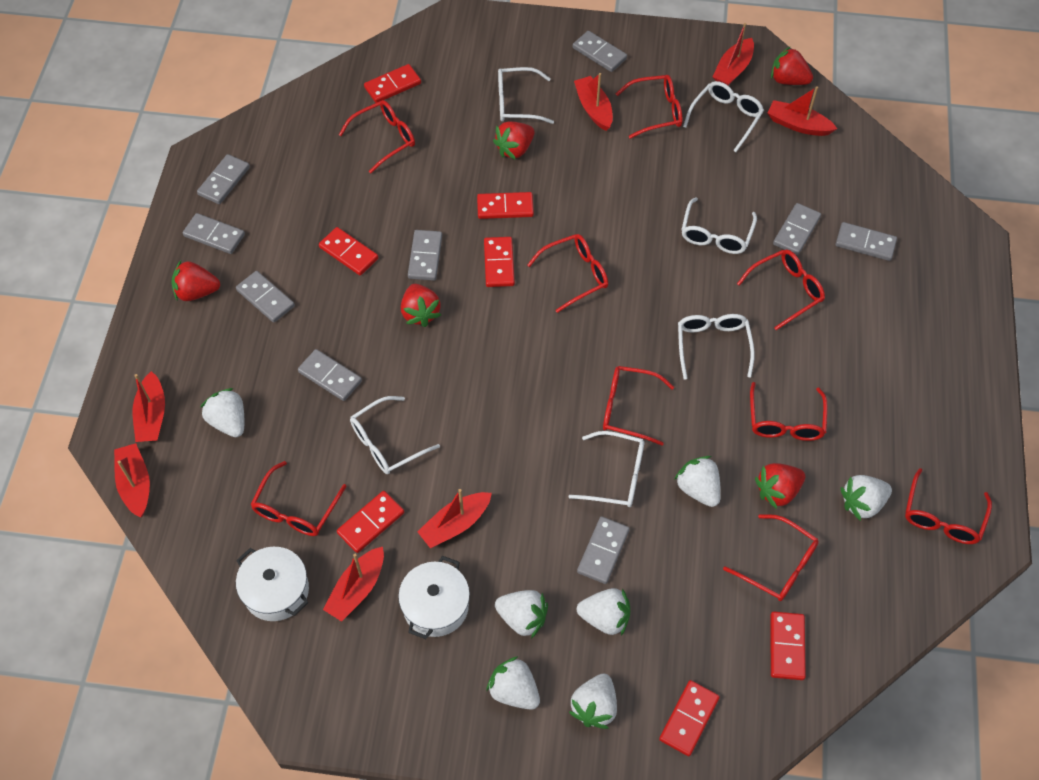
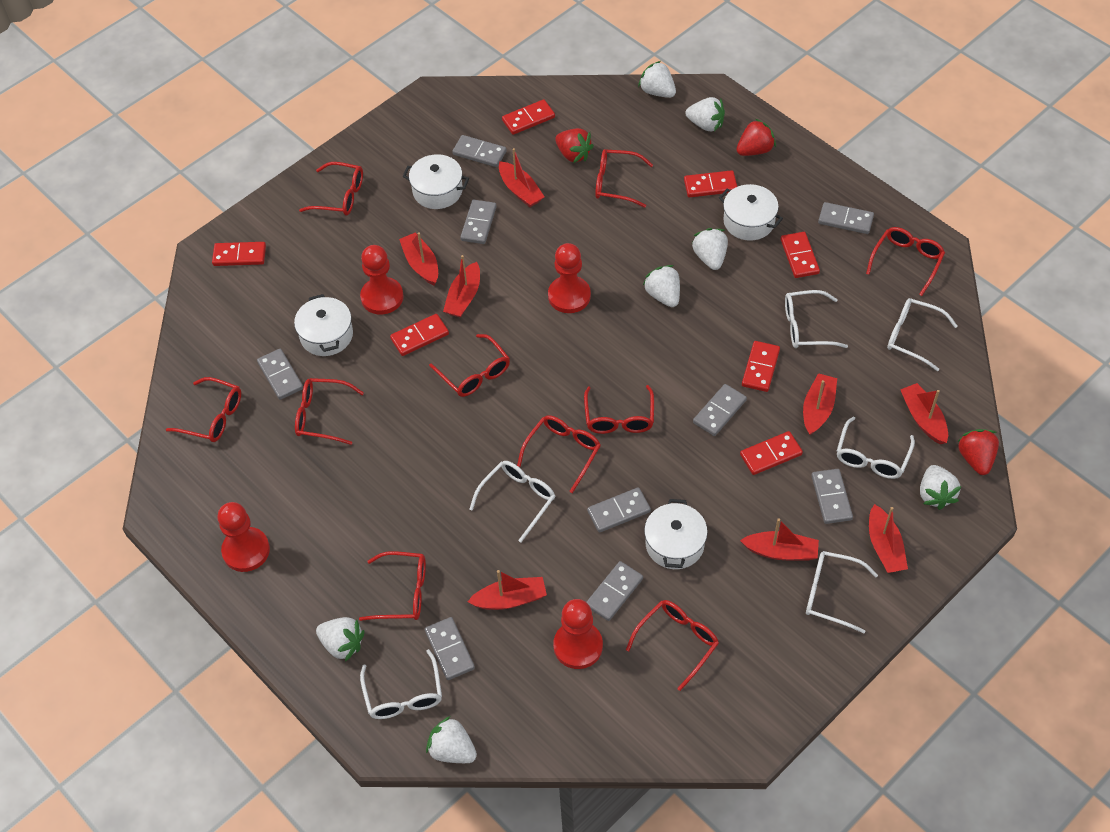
red boat: 7 -> 8
red glasses: 9 -> 10
red pawn: 0 -> 4
red strawberry: 5 -> 3
white pot: 2 -> 4

